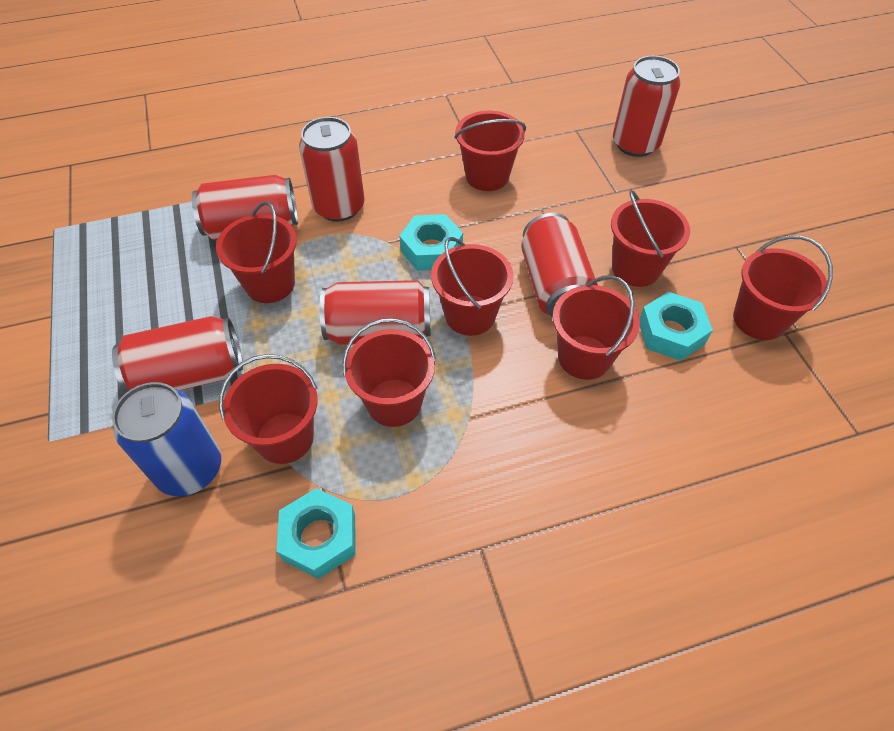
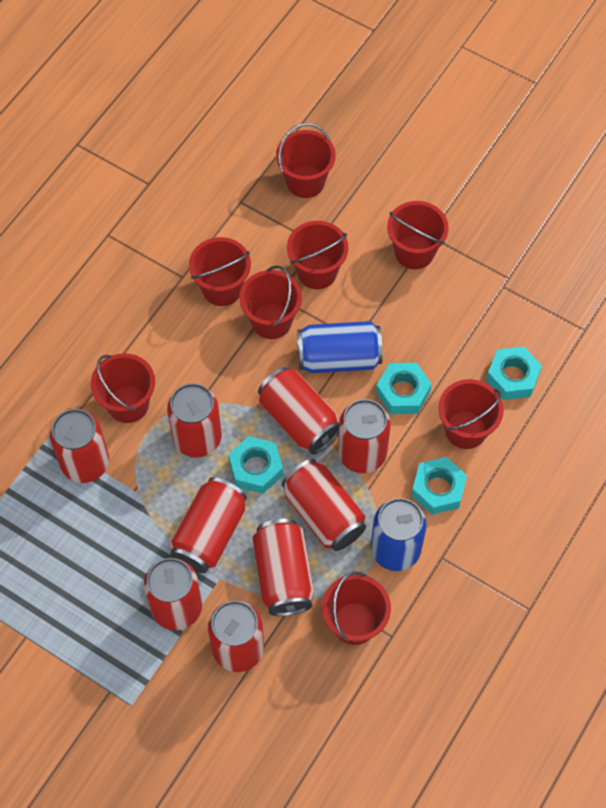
blue can: 1 -> 2
red can: 6 -> 9
turquoise nut: 3 -> 4

